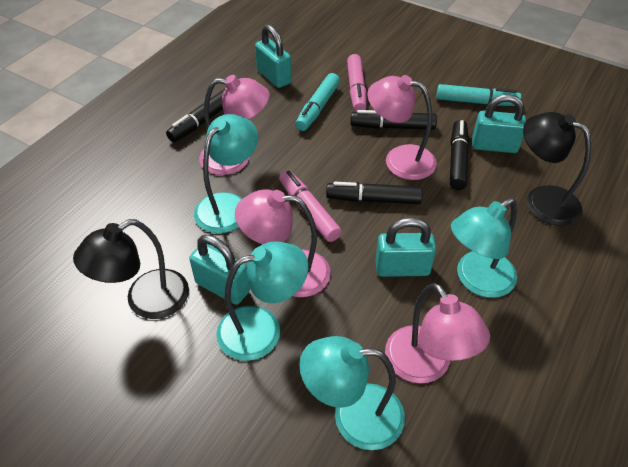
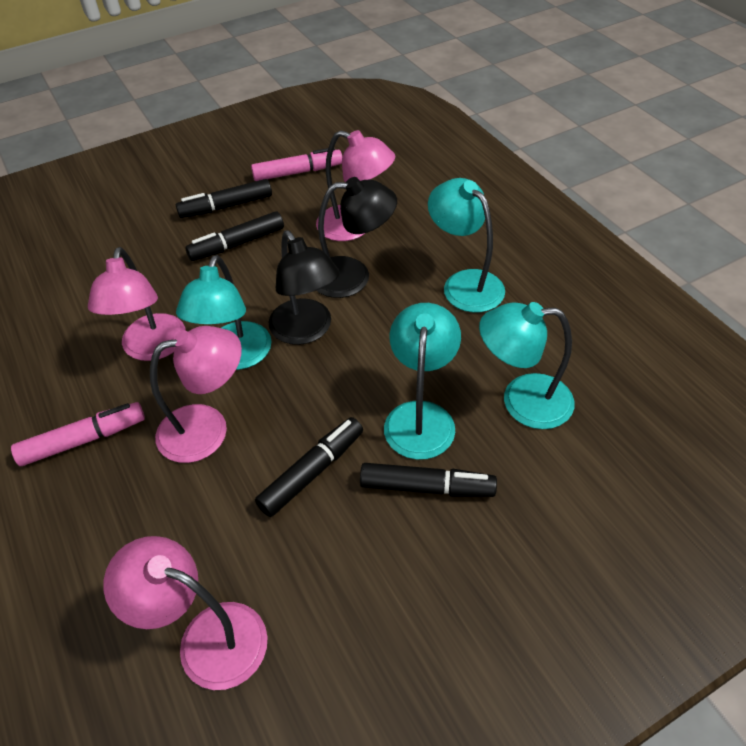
turquoise marker: 2 -> 0
turquoise padlock: 4 -> 0

